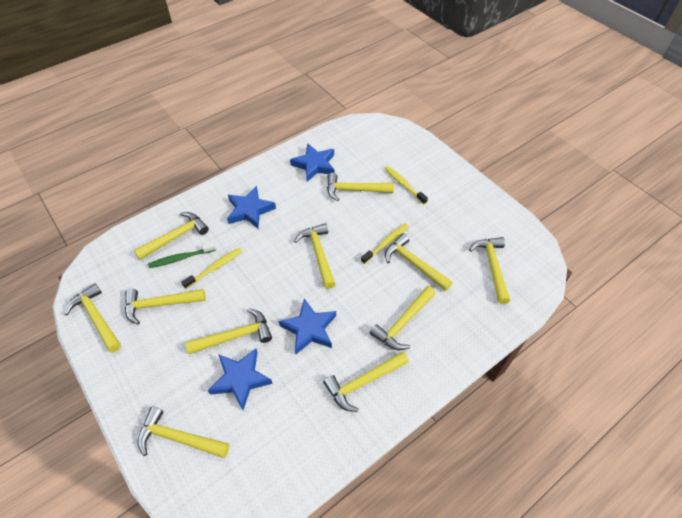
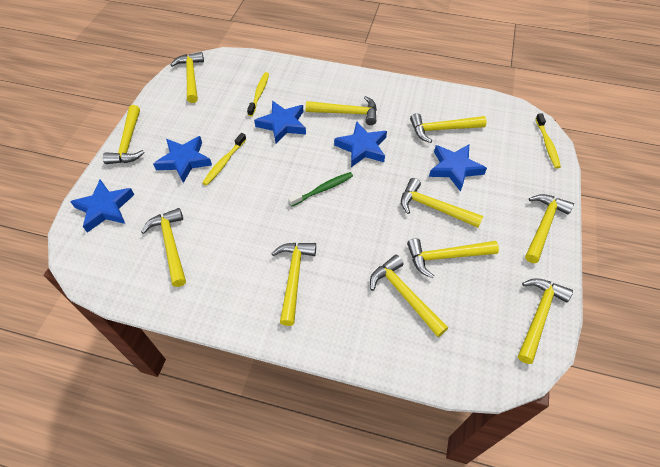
blue star: 4 -> 5

